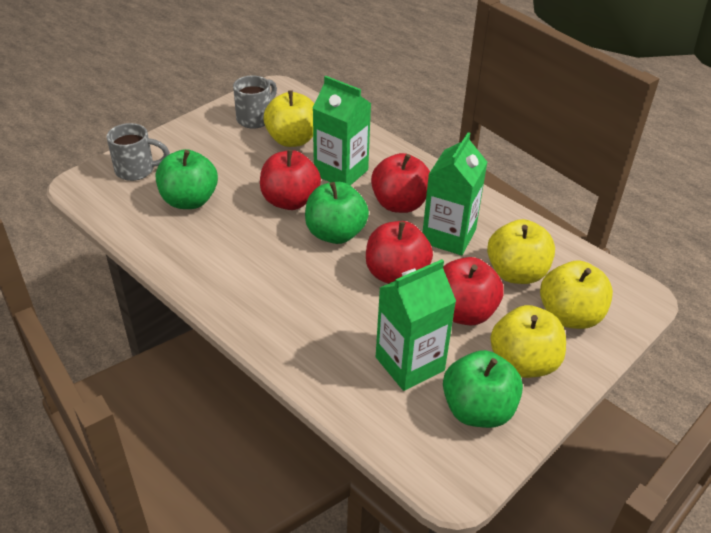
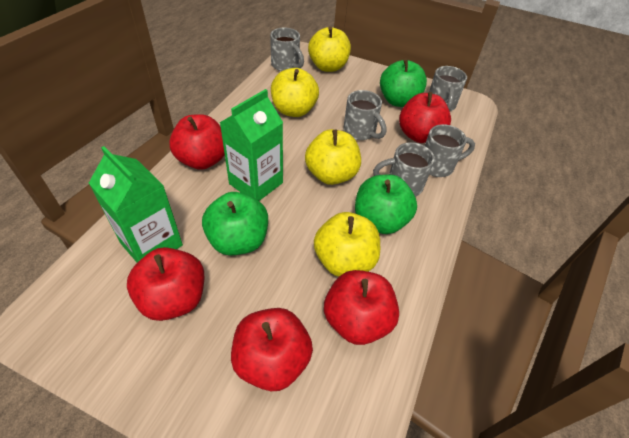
green carton: 3 -> 2
grey mug: 2 -> 5
red apple: 4 -> 5

